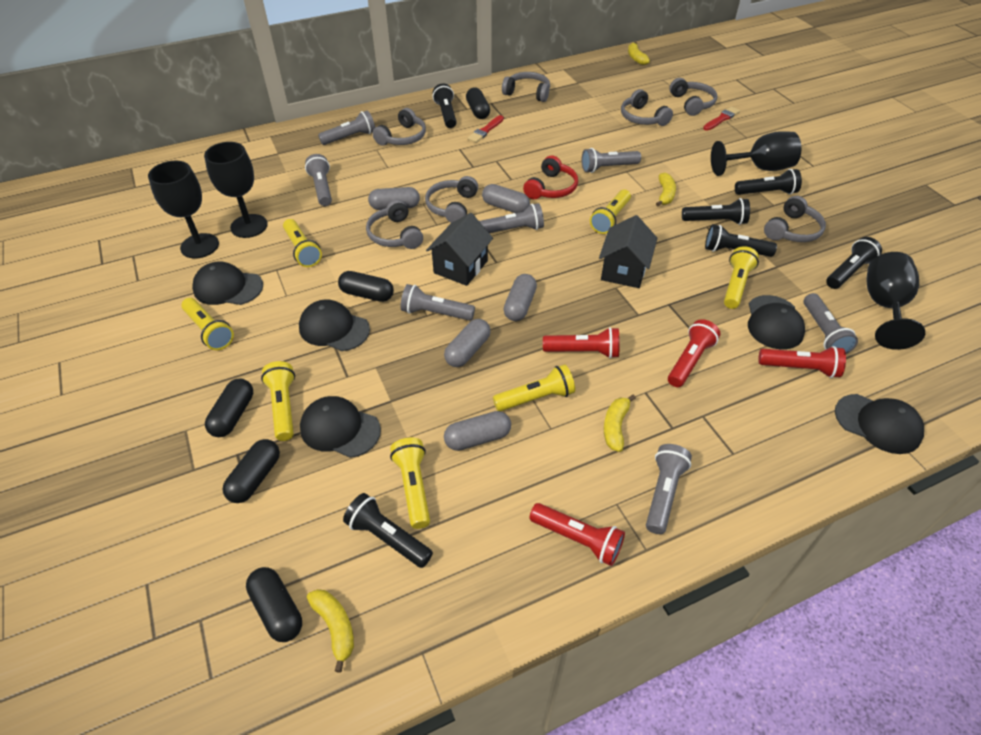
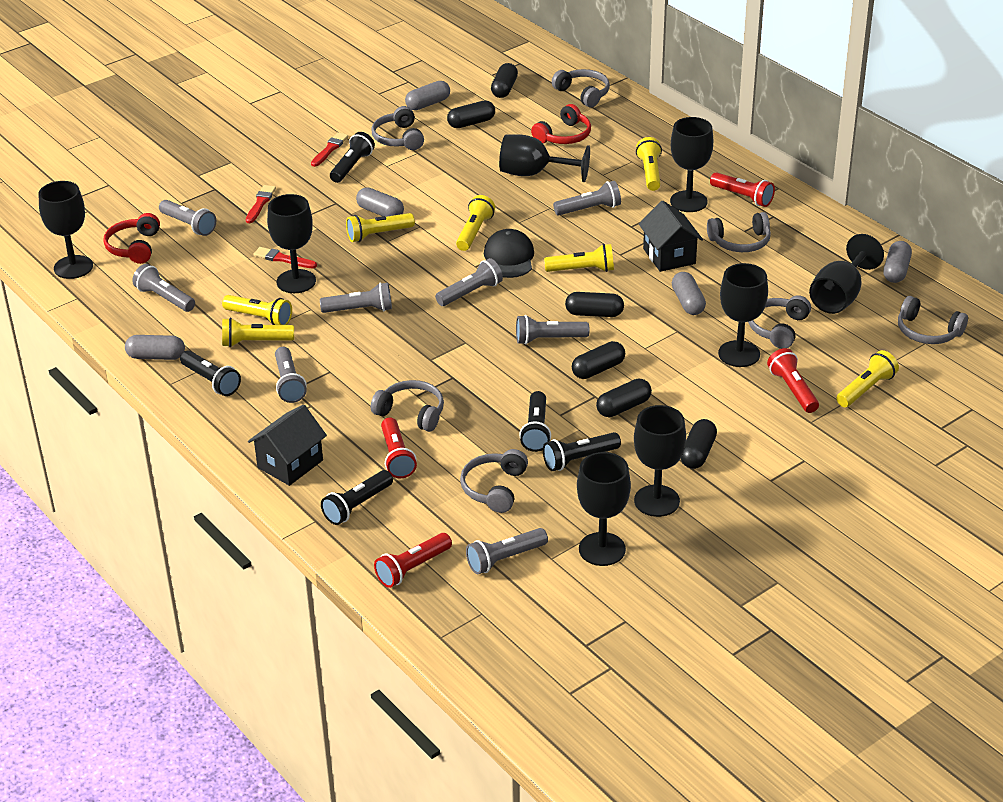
black cap: 5 -> 1
black capsule: 5 -> 6
black flashlight: 6 -> 5
black goblet: 4 -> 8
grey flashlight: 7 -> 8
red brush: 2 -> 3
red headphones: 1 -> 2
yellow banana: 4 -> 0

